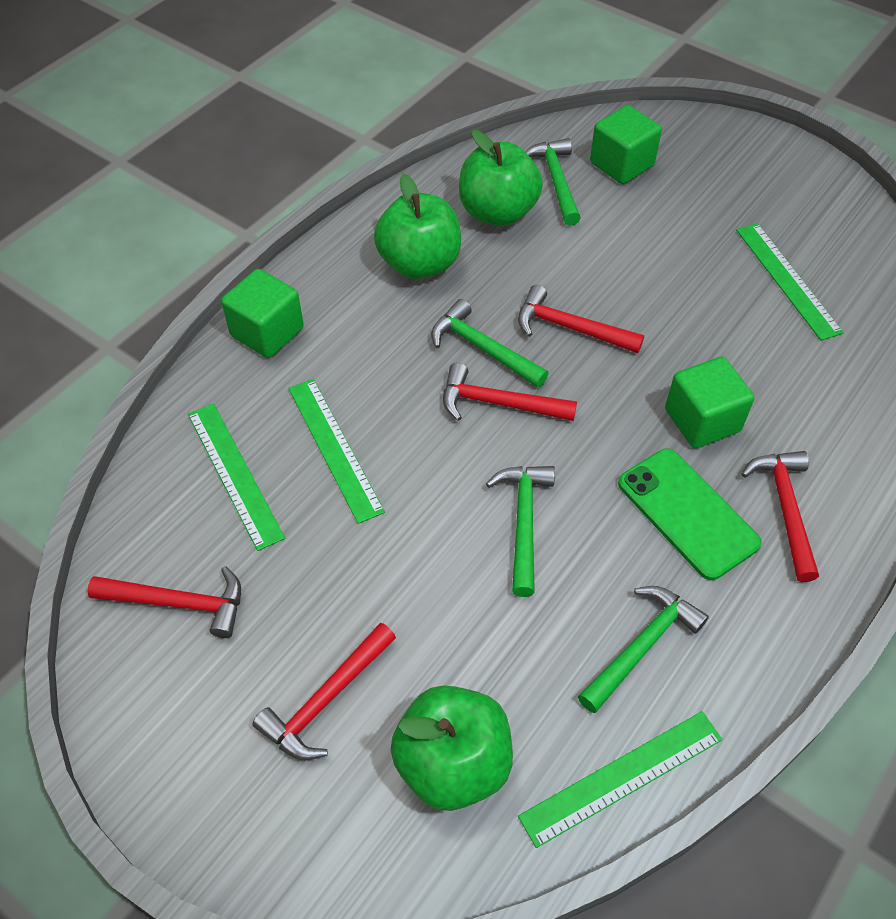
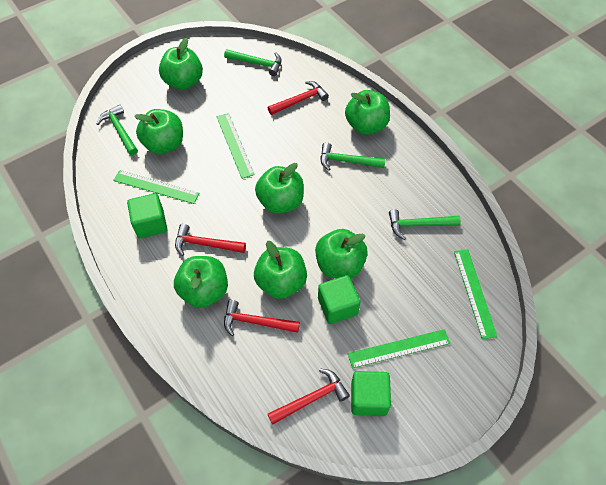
green apple: 3 -> 7
green phone: 1 -> 0
red hammer: 5 -> 4

